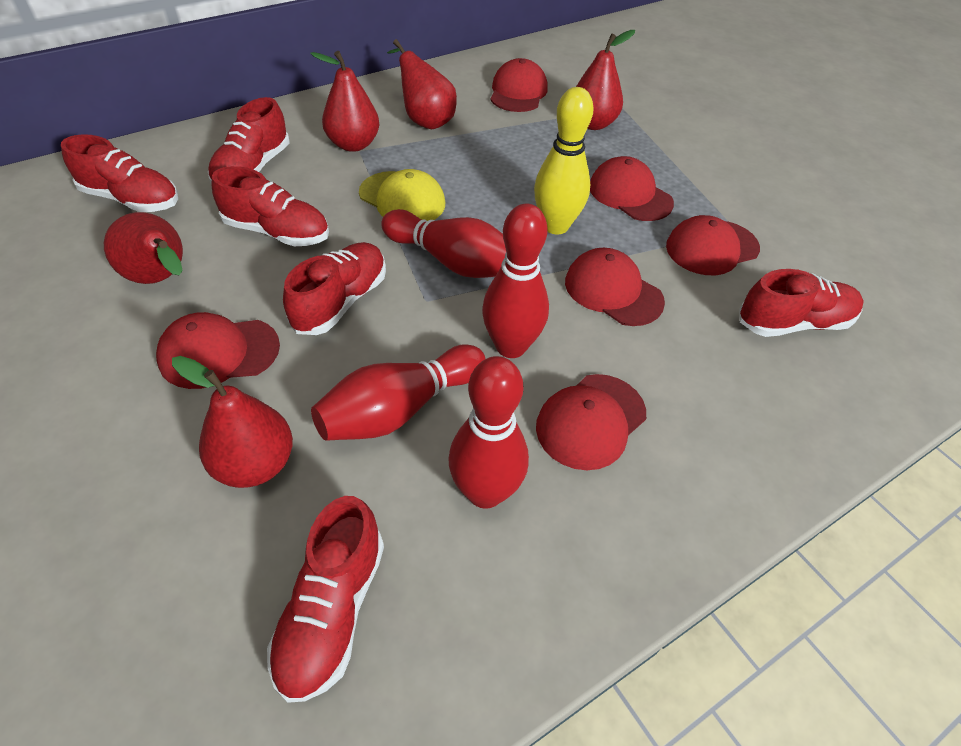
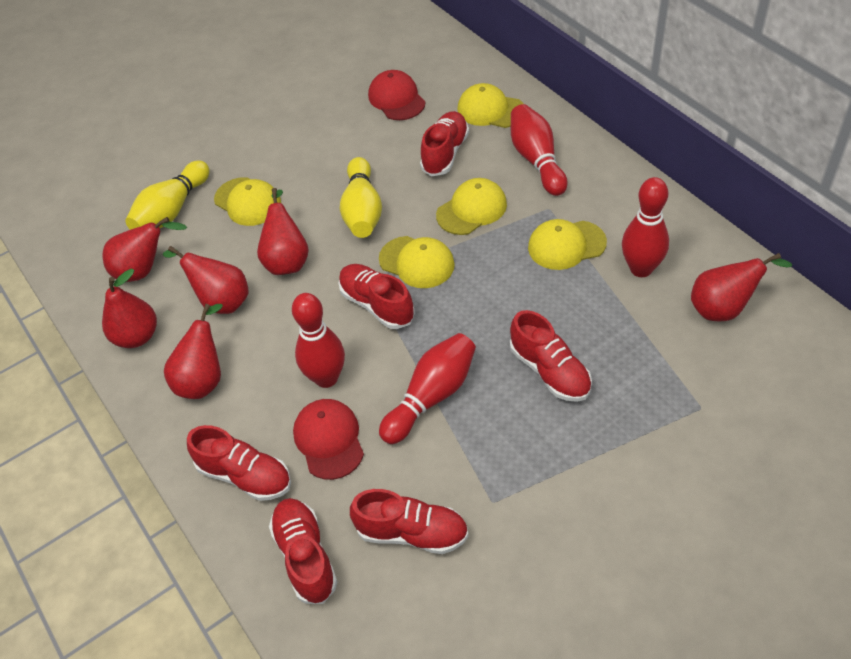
red cap: 6 -> 2
red pear: 5 -> 6
yellow bowling pin: 1 -> 2
yellow cap: 1 -> 5

